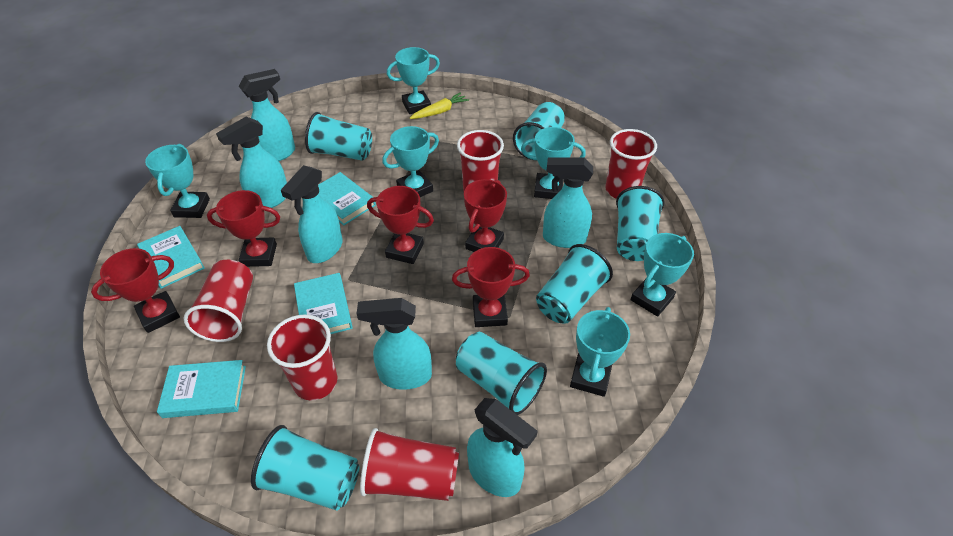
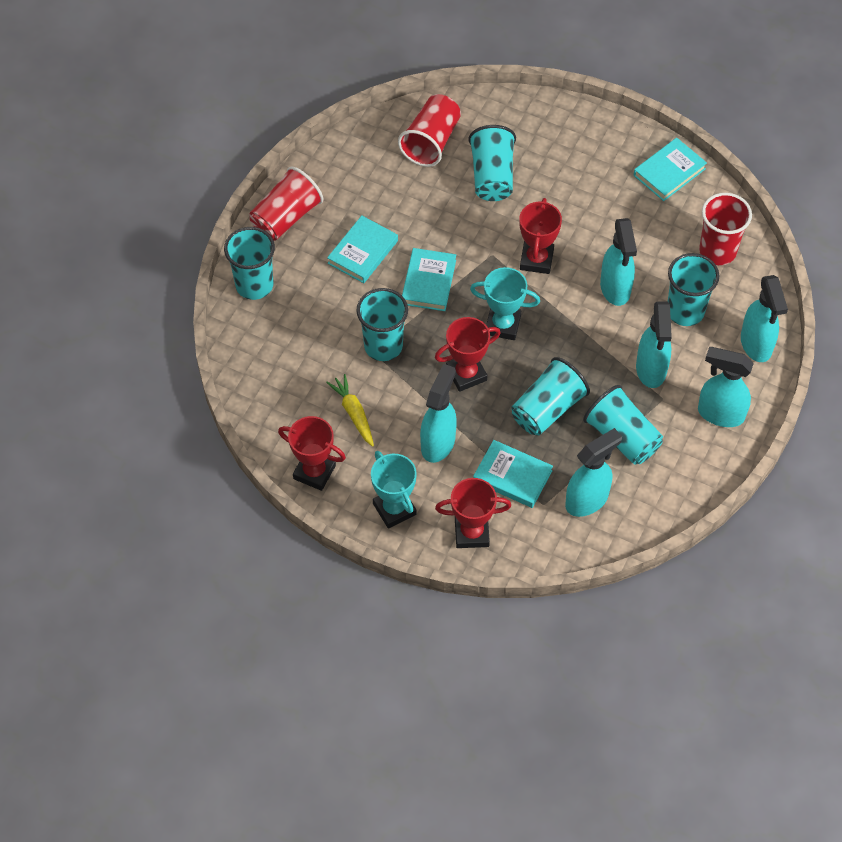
red cup: 5 -> 3
red trophy: 5 -> 4
turquoise trophy: 6 -> 2

